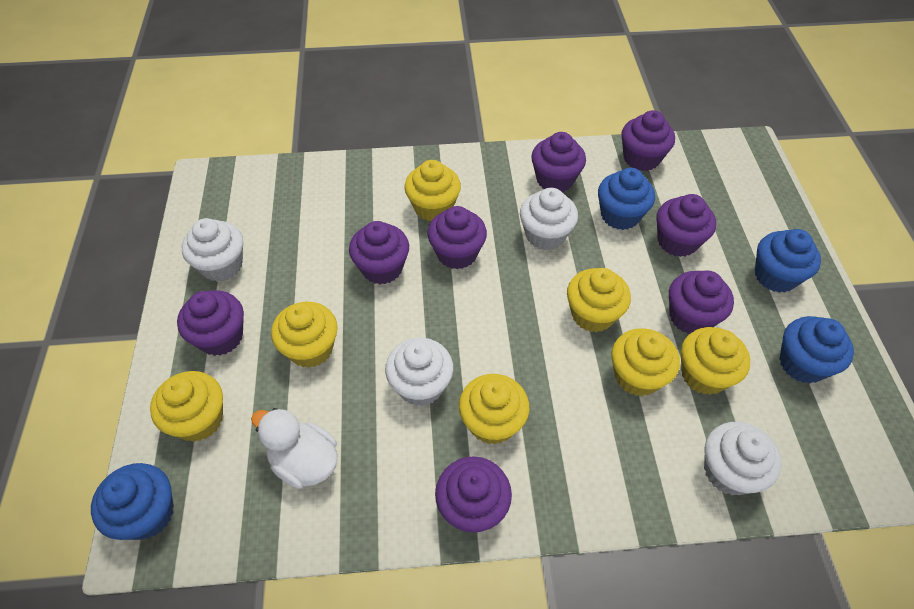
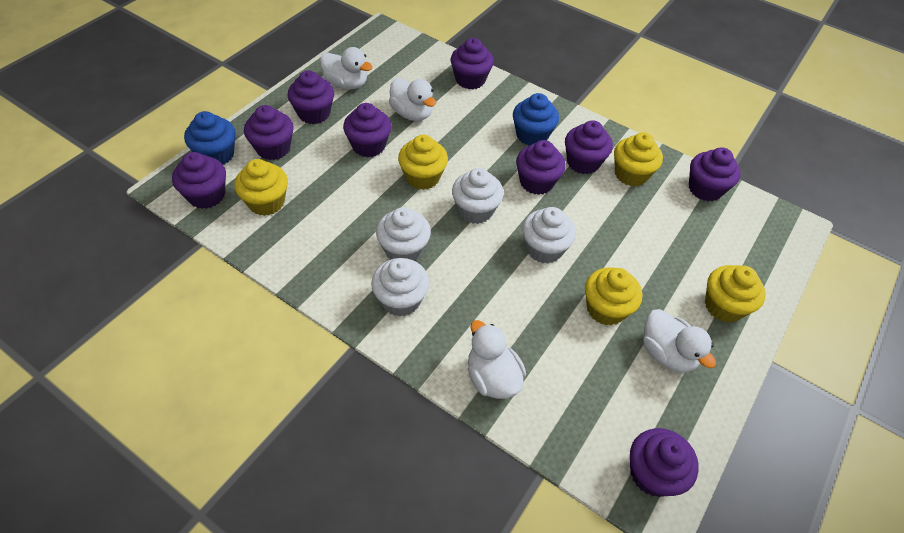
blue cupcake: 4 -> 2
purple cupcake: 8 -> 9
white duck: 1 -> 4
yellow cupcake: 7 -> 5

